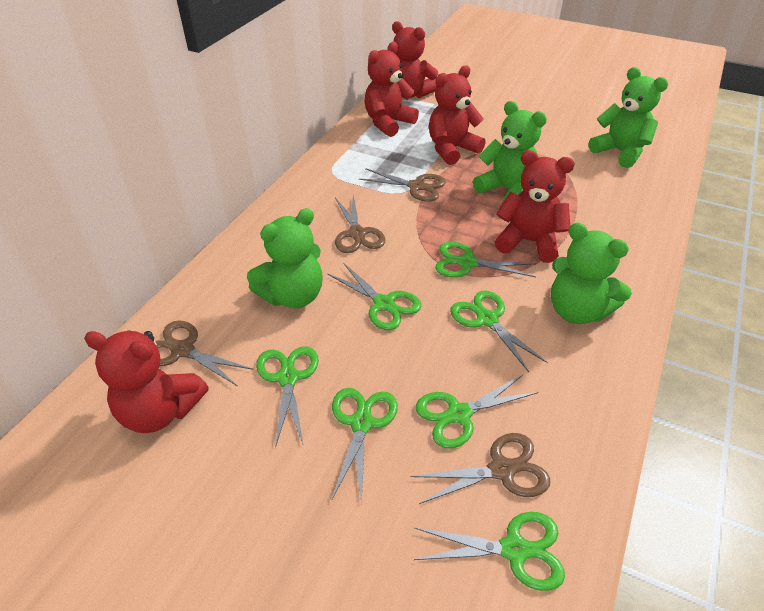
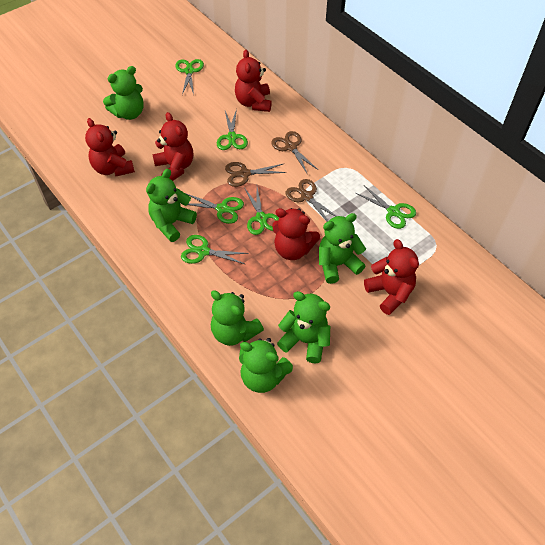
brown scissors: 4 -> 3
green scissors: 7 -> 6
green teddy bear: 4 -> 6

